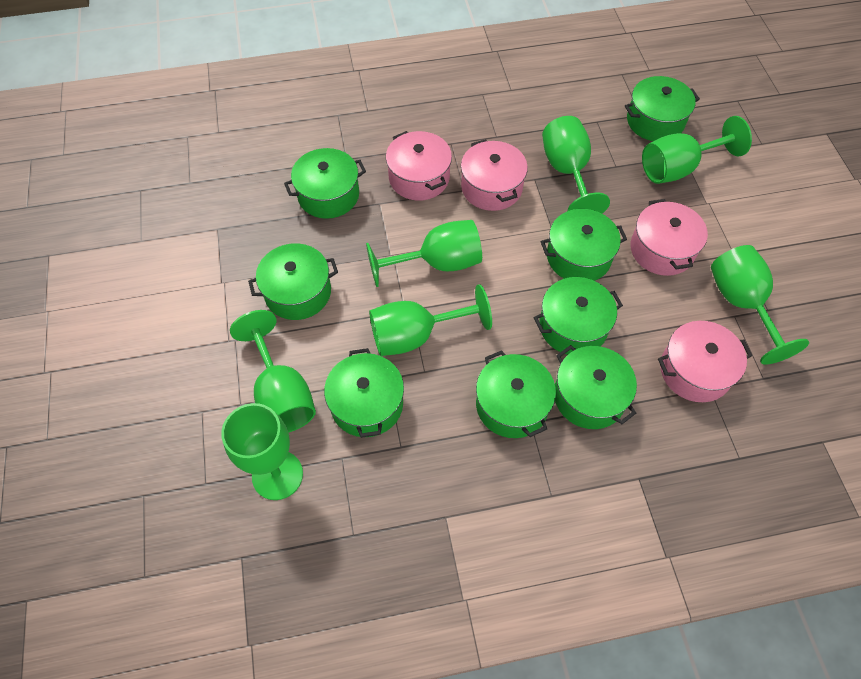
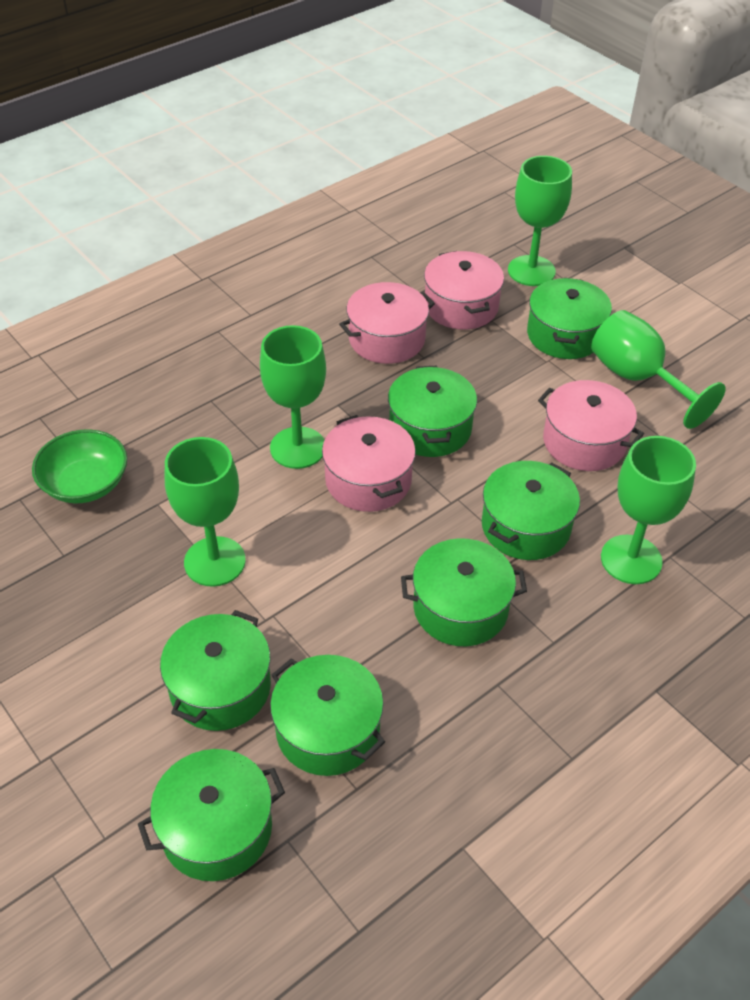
green bowl: 0 -> 1
green goblet: 7 -> 5
green pot: 8 -> 7

